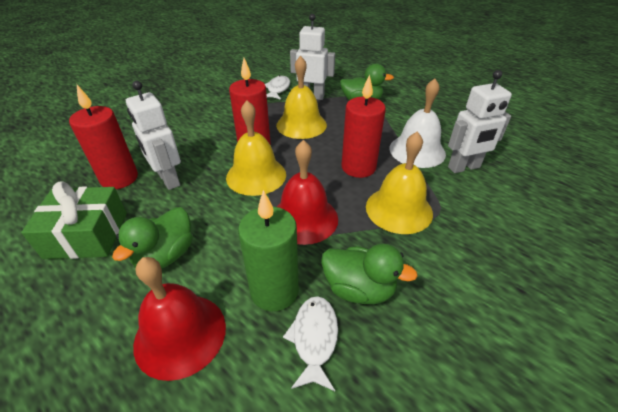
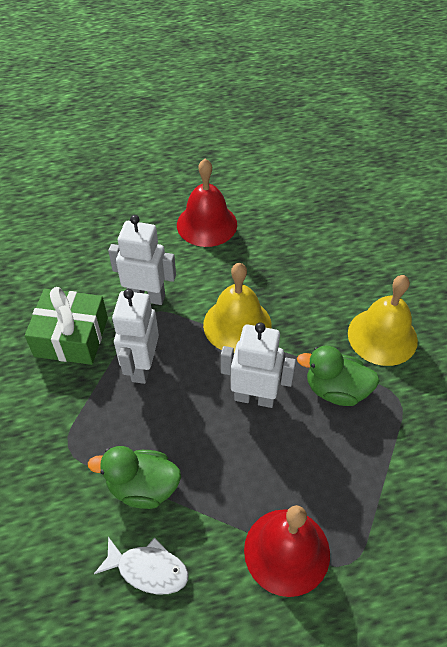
green candle: 1 -> 0
green duck: 3 -> 2
red candle: 3 -> 0
white bell: 1 -> 0
white fish: 2 -> 1
yellow bell: 3 -> 2

